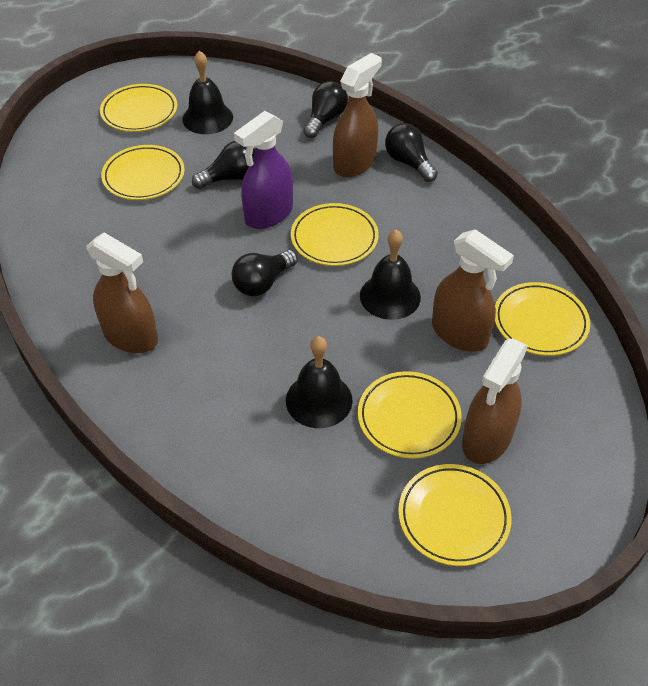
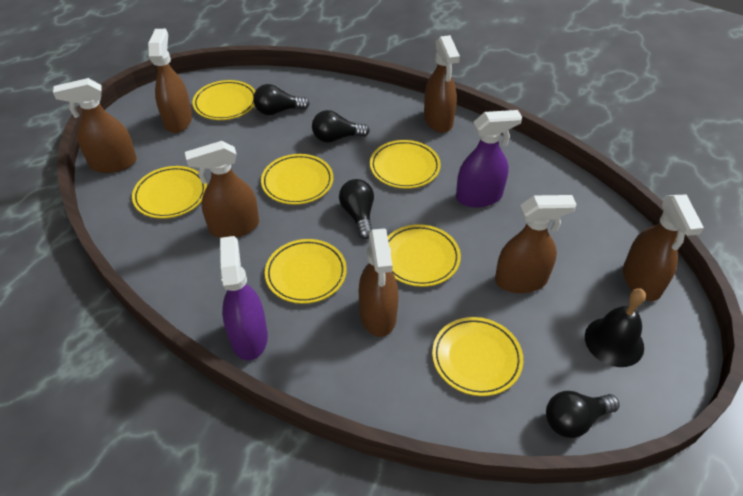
black bell: 3 -> 1
brown spray bottle: 4 -> 7
purple spray bottle: 1 -> 2
yellow plate: 6 -> 7

